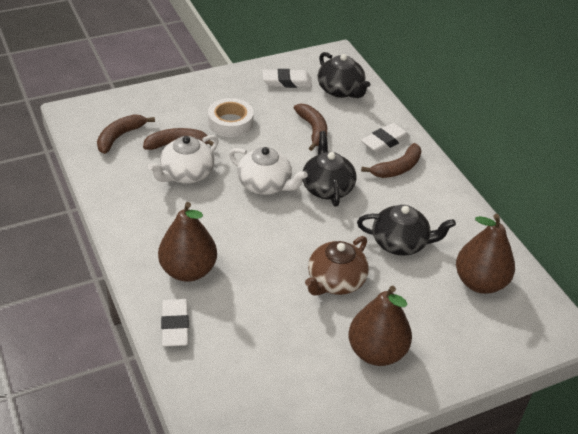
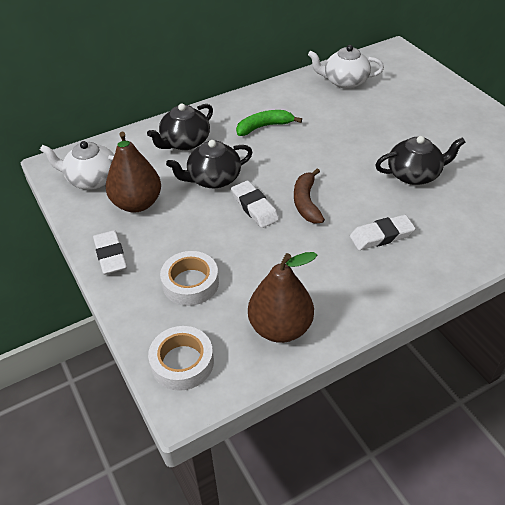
brown banana: 4 -> 1
brown pear: 3 -> 2
brown teapot: 1 -> 0
green banana: 0 -> 1
white tape: 1 -> 2

